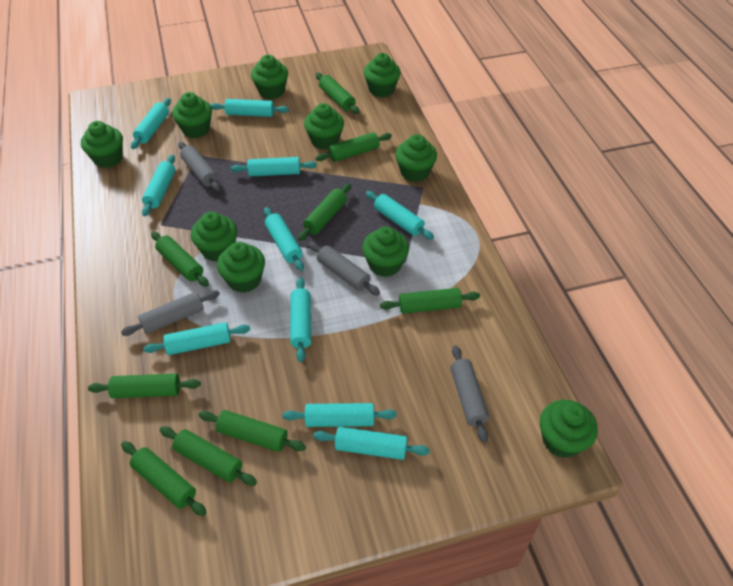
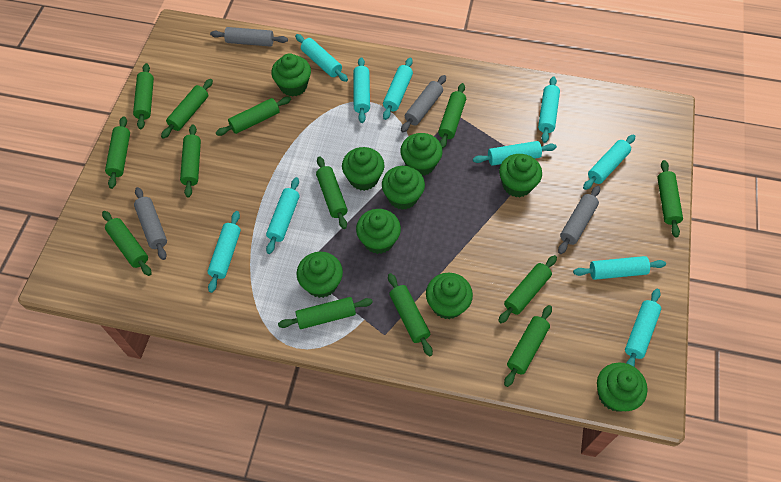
green cupcake: 10 -> 9
green rolling pin: 9 -> 13

